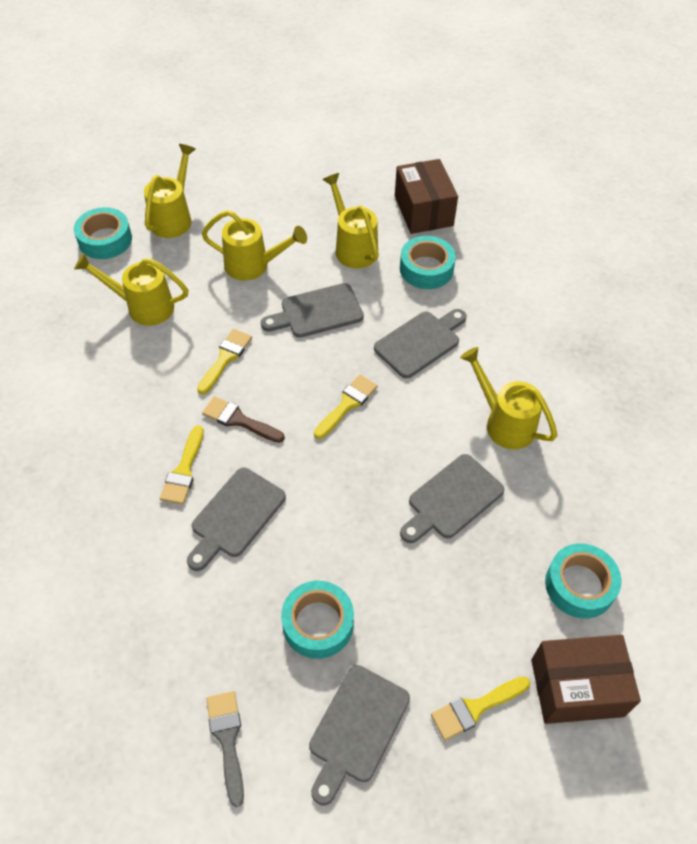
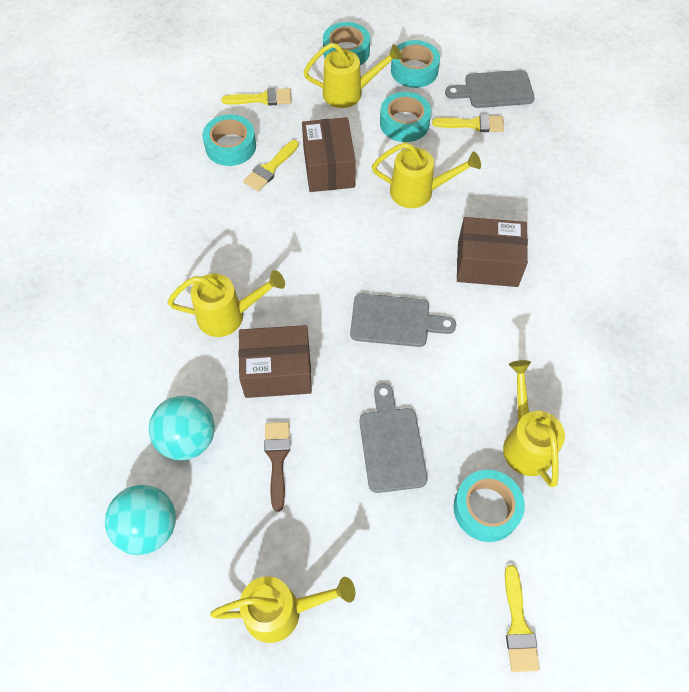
brown box: 2 -> 3
grey brush: 1 -> 0
grey cutting board: 5 -> 3
turquoise ball: 0 -> 2
turquoise tape: 4 -> 5

